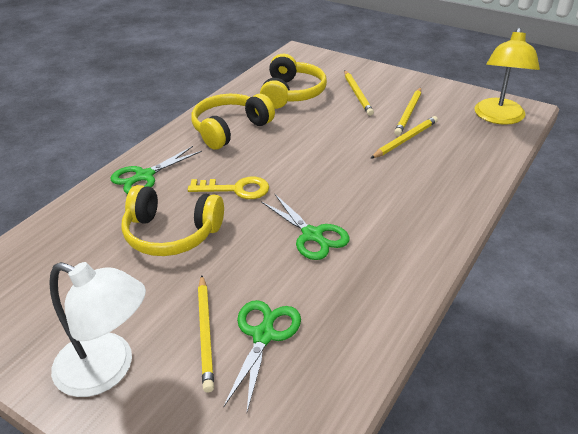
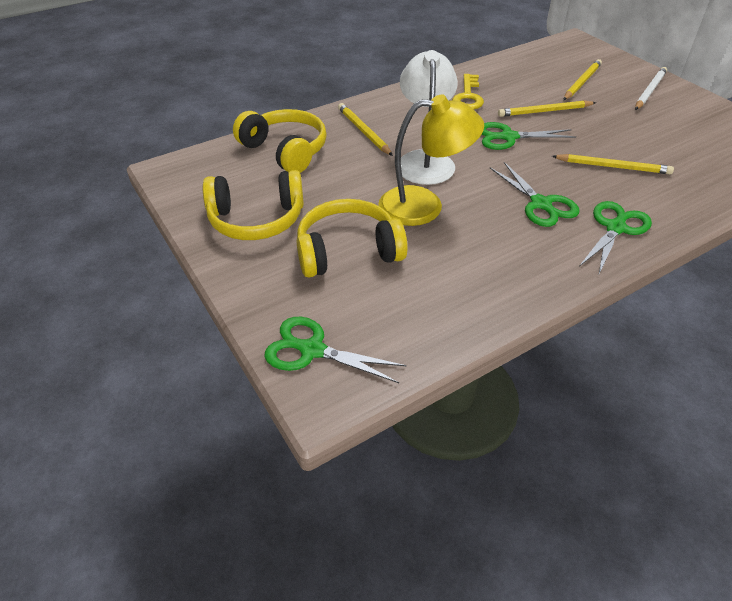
green scissors: 3 -> 4
white pencil: 0 -> 1

